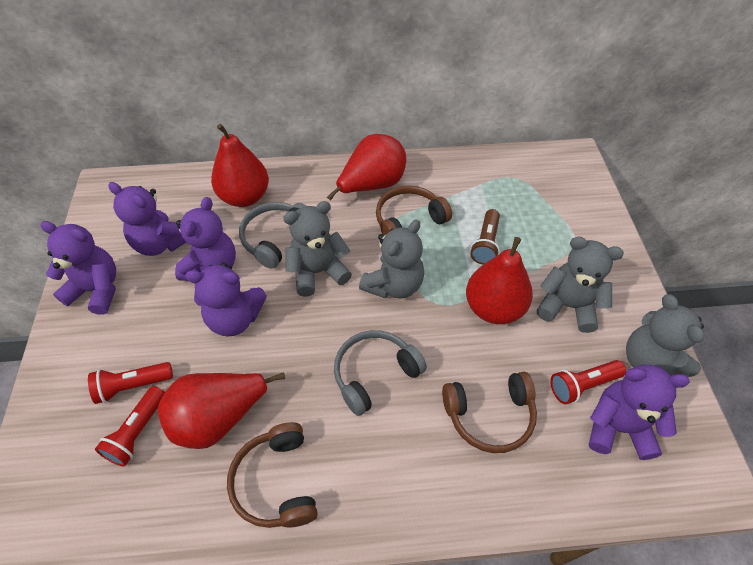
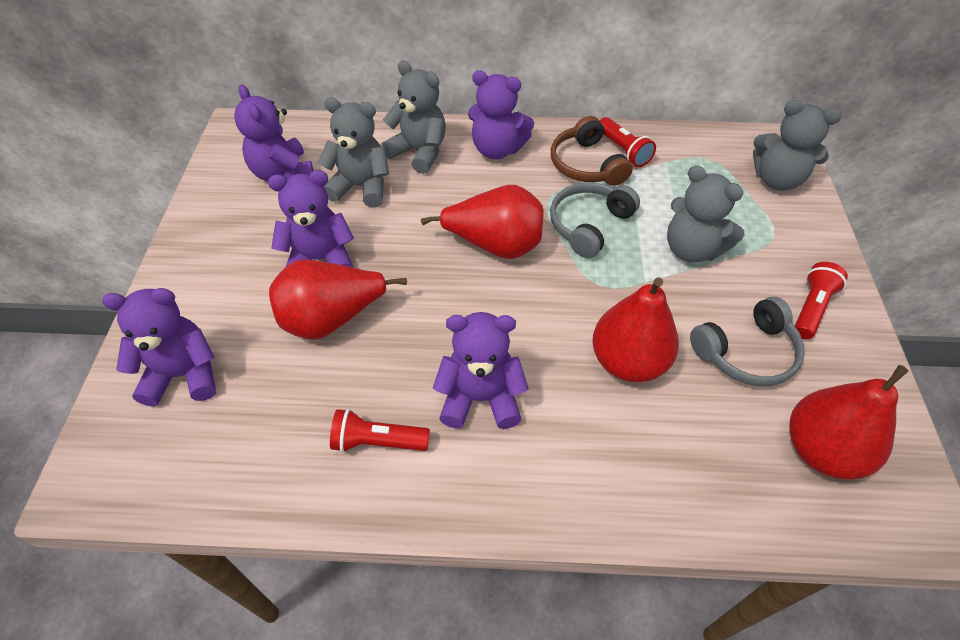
brown flashlight: 1 -> 0
brown headphones: 3 -> 1

